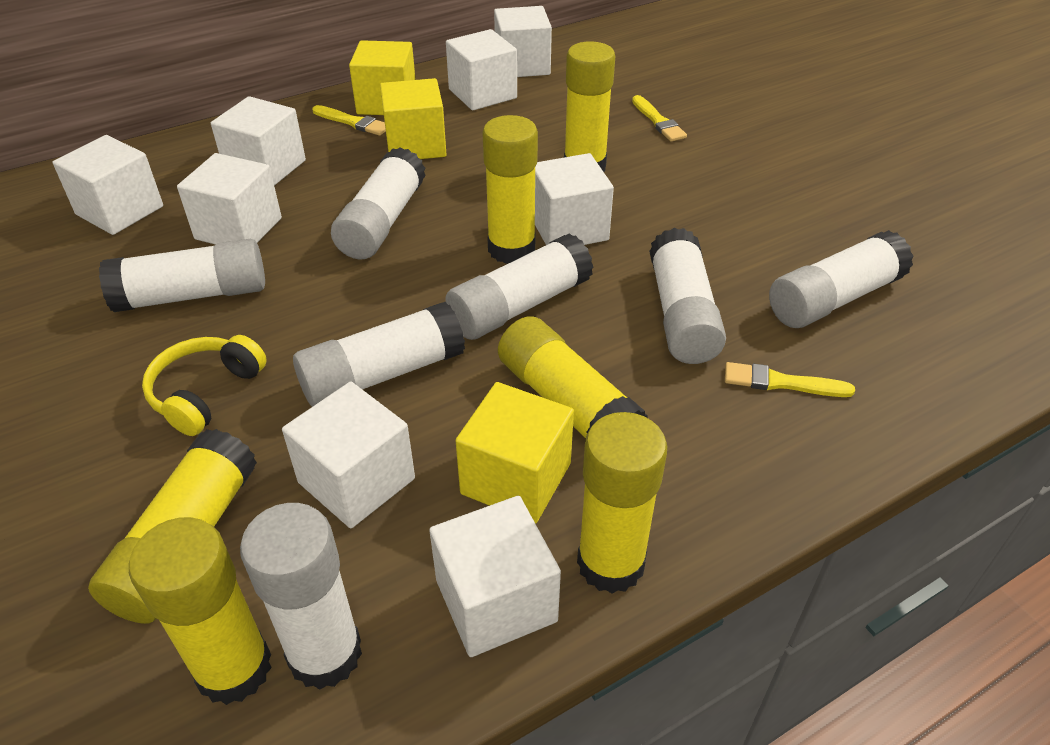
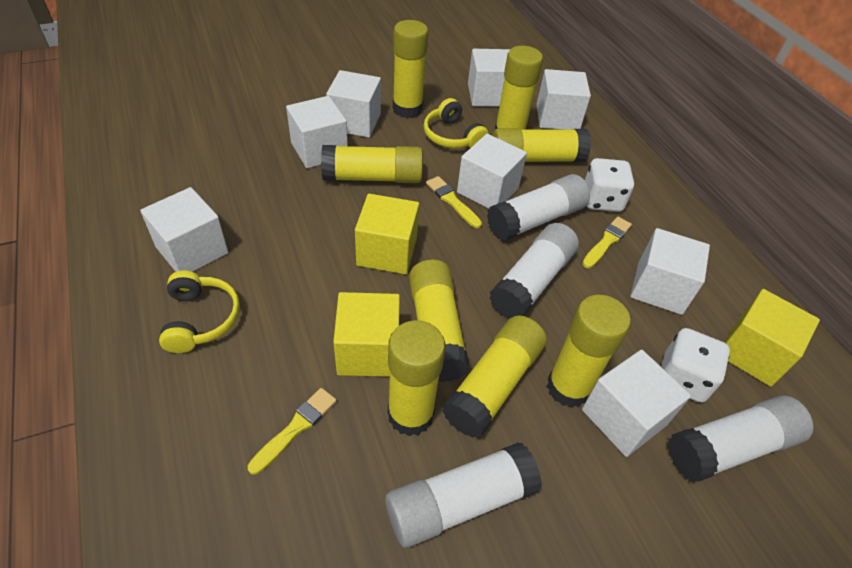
white dice: 0 -> 2
white glue stick: 7 -> 4
yellow glue stick: 6 -> 8
yellow headphones: 1 -> 2

